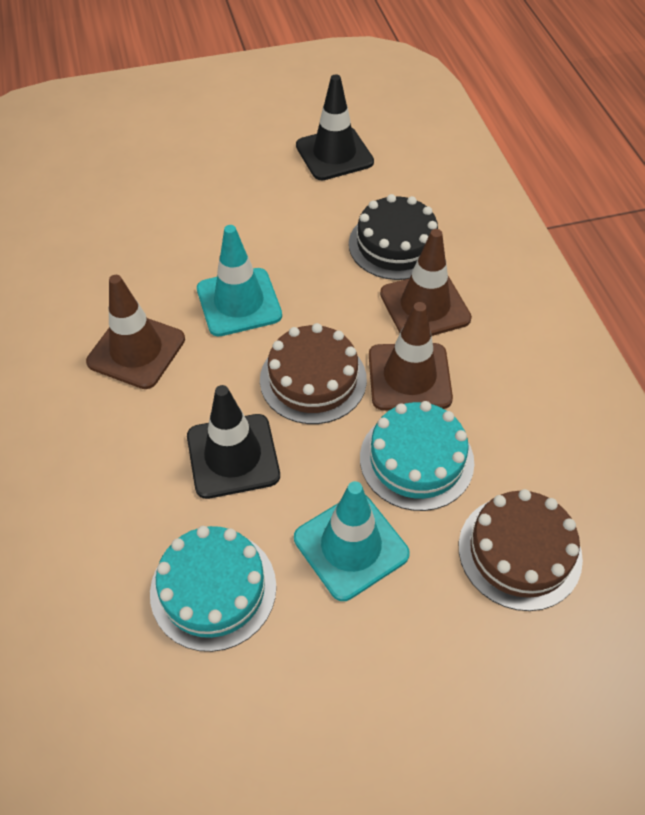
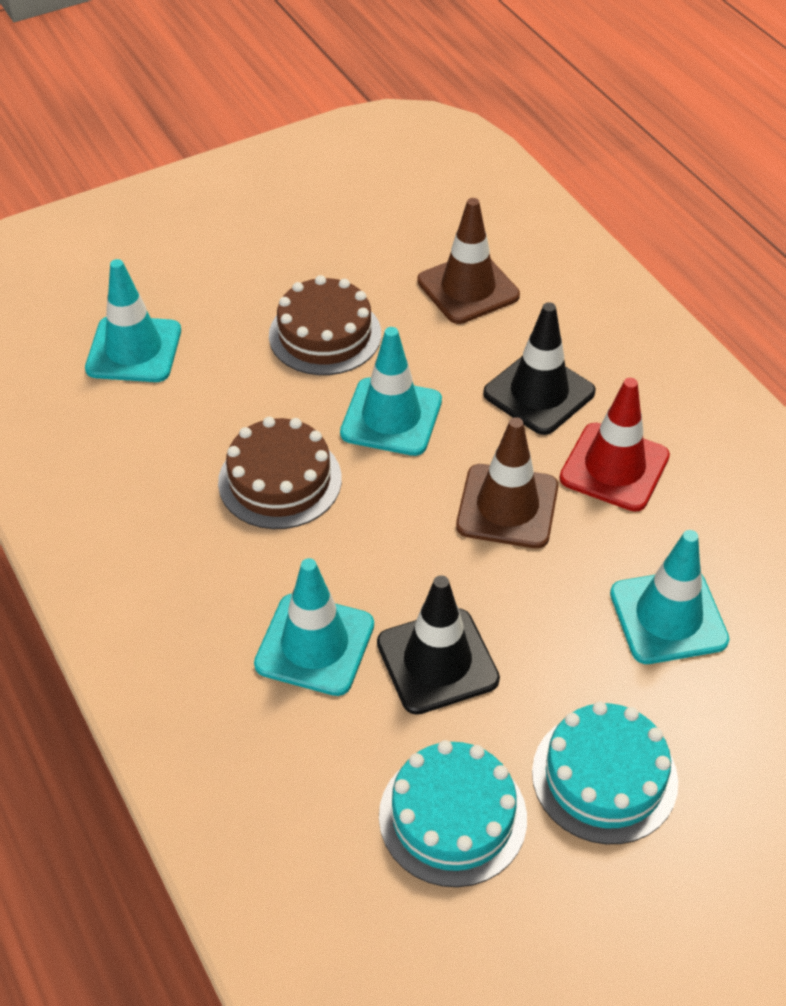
black cake: 1 -> 0
brown traffic cone: 3 -> 2
red traffic cone: 0 -> 1
turquoise traffic cone: 2 -> 4

